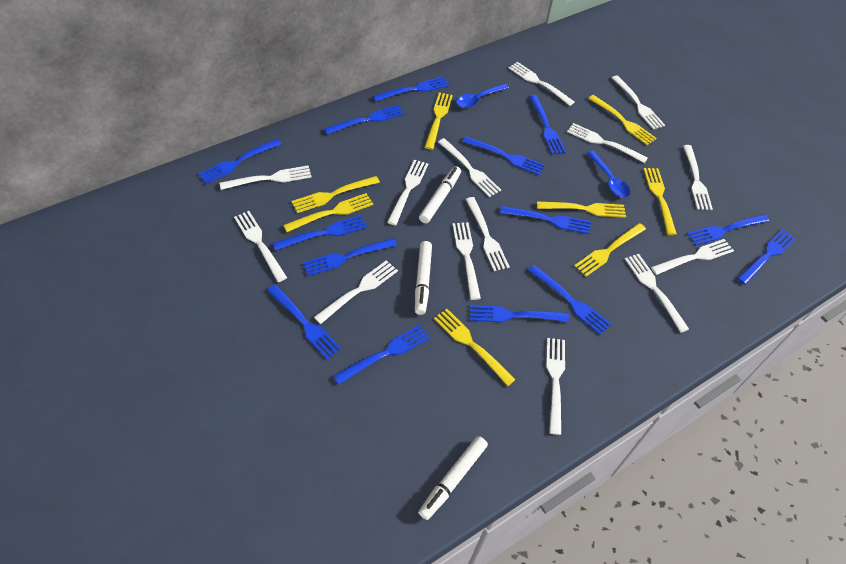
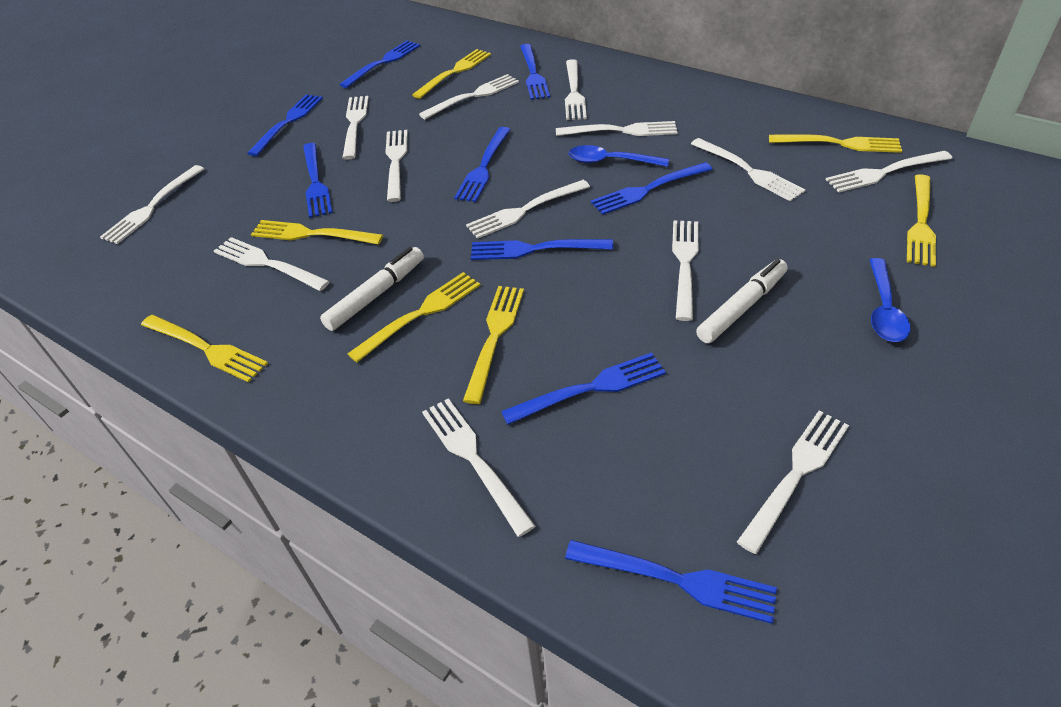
blue fork: 14 -> 9
white fork: 14 -> 13
white marker: 3 -> 2
yellow fork: 8 -> 7

